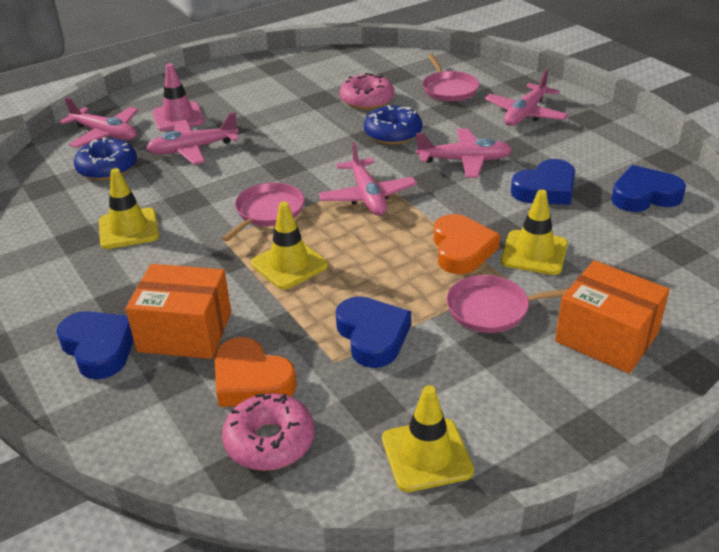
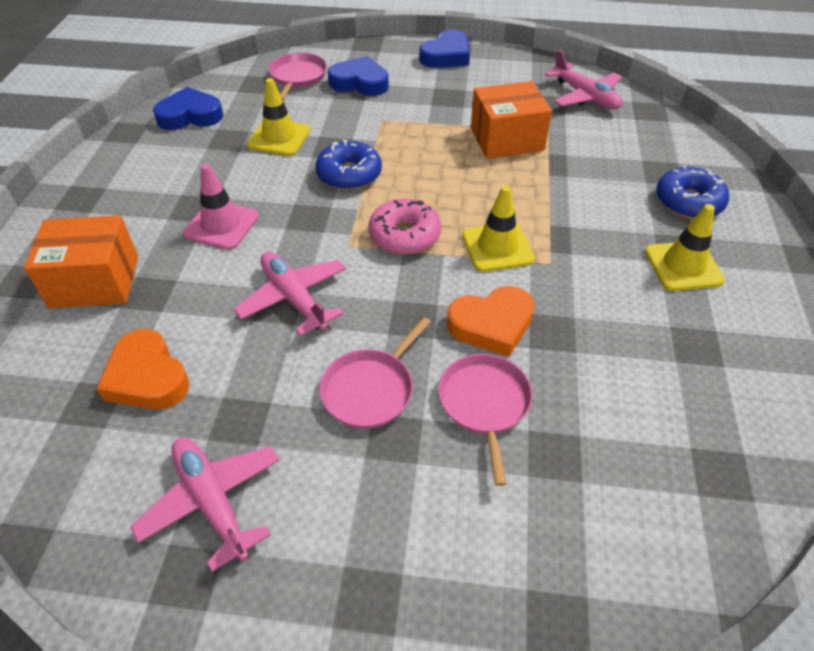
blue heart: 4 -> 3
pink donut: 2 -> 1
pink plane: 5 -> 3
yellow traffic cone: 4 -> 3

